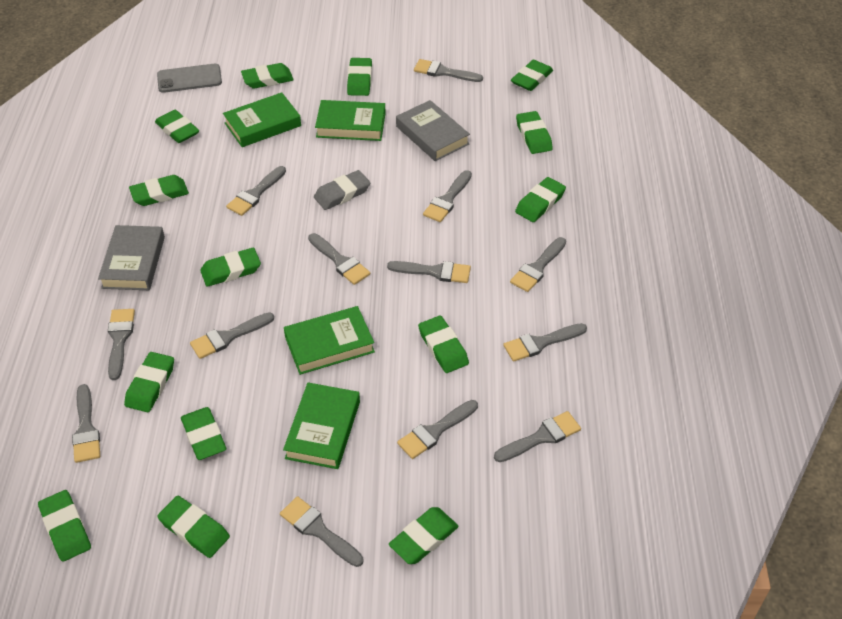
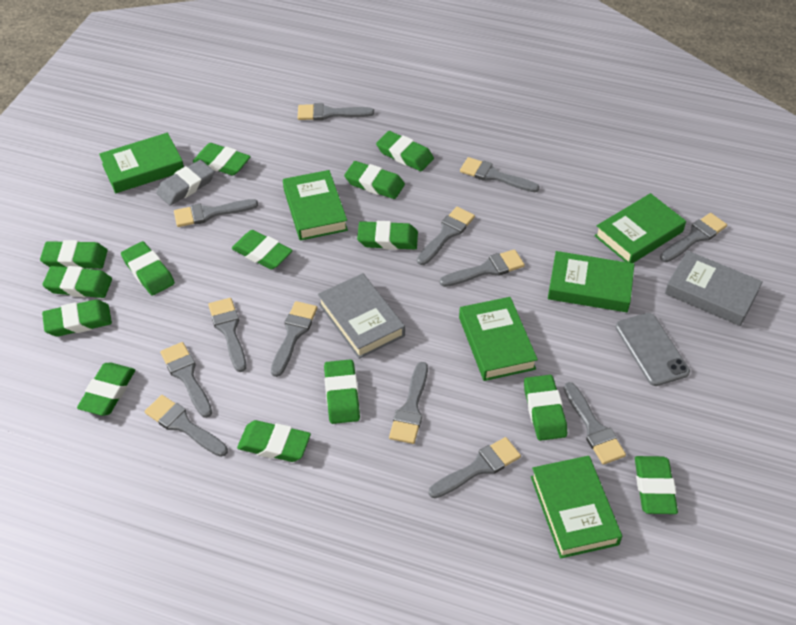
green book: 4 -> 6

